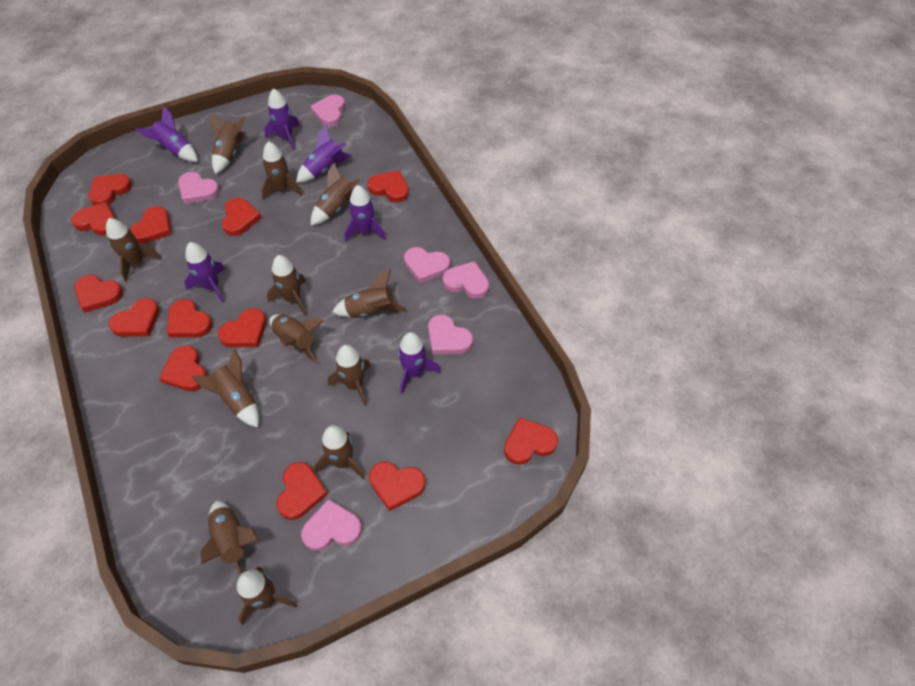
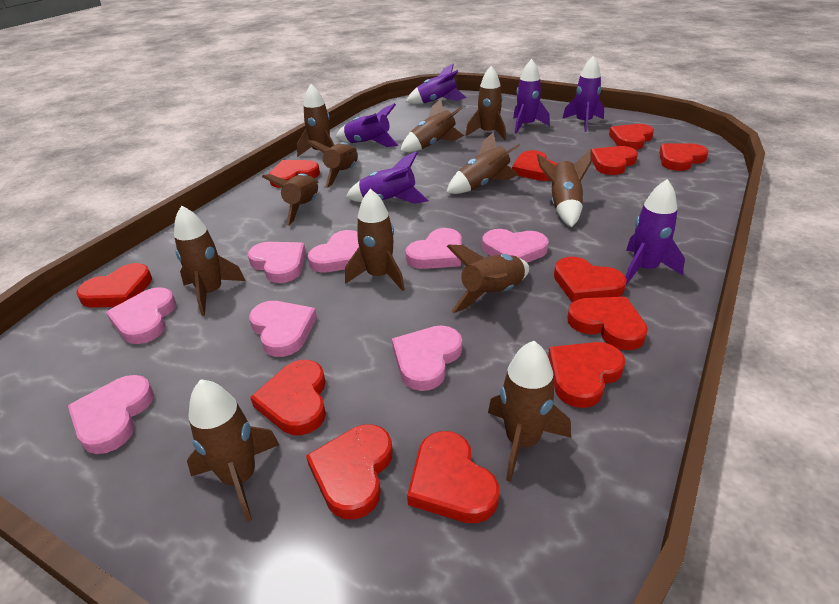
pink heart: 6 -> 8
red heart: 13 -> 12

